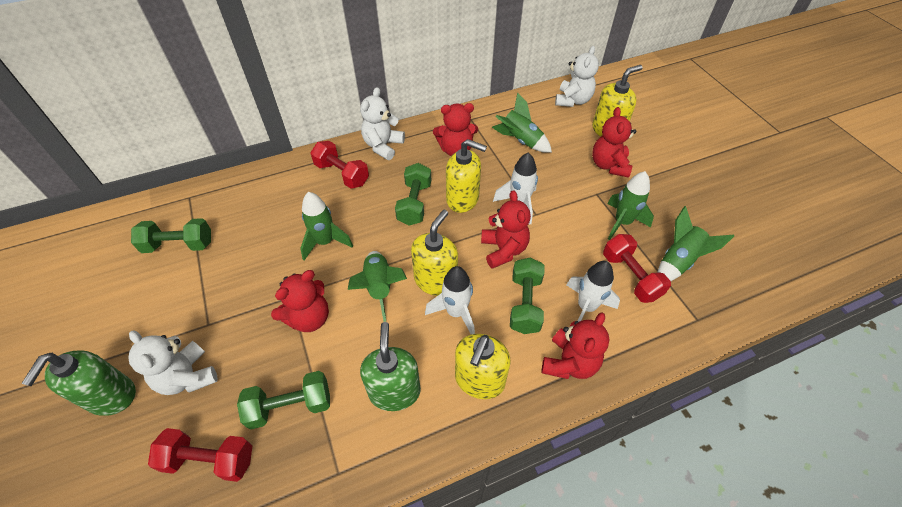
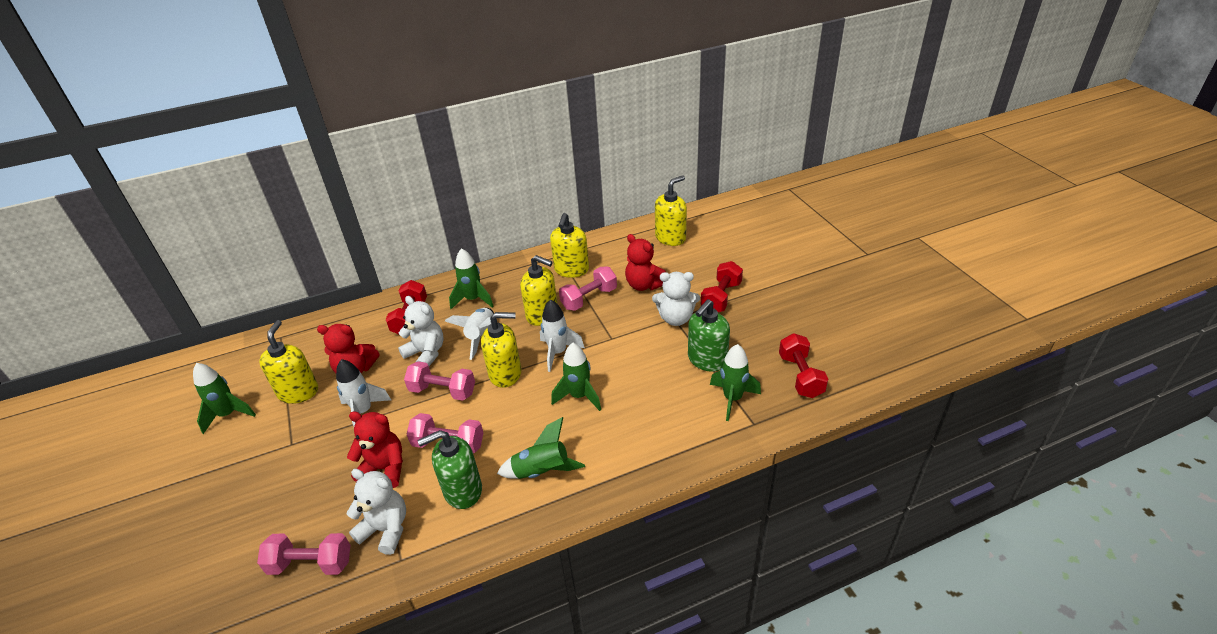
green dumbbell: 4 -> 0
pink dumbbell: 0 -> 4
red teddy bear: 5 -> 3
yellow soap dispenser: 4 -> 5

